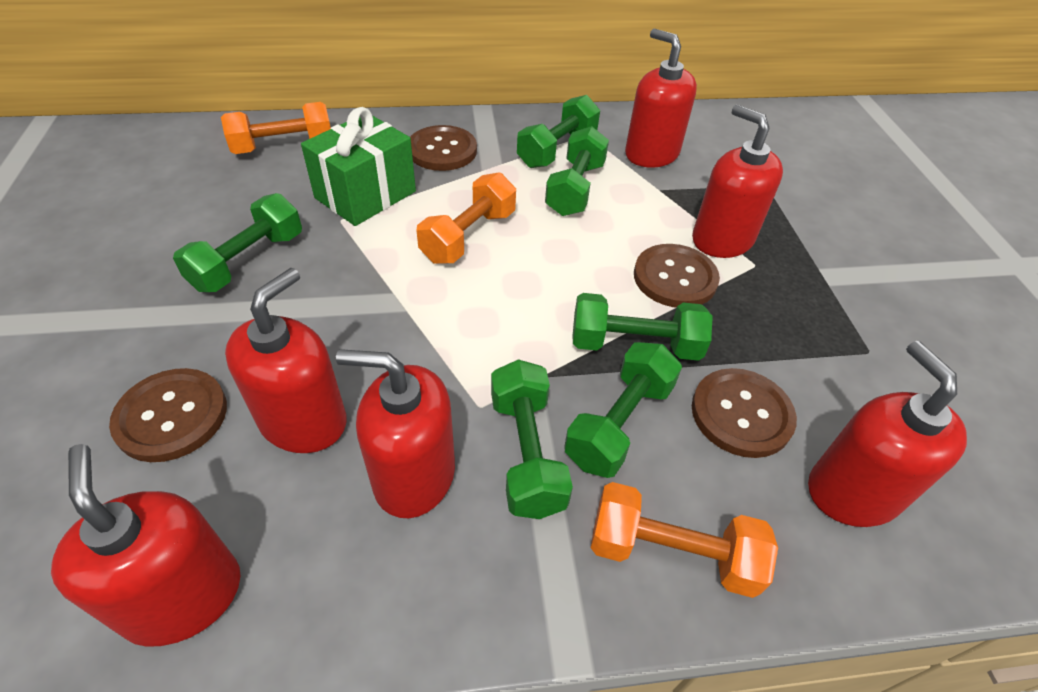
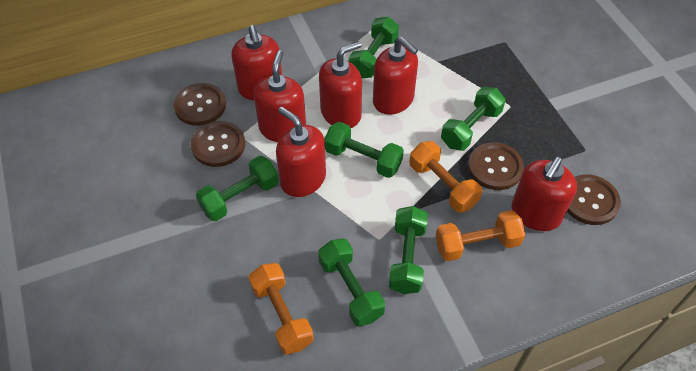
green gift: 1 -> 0

